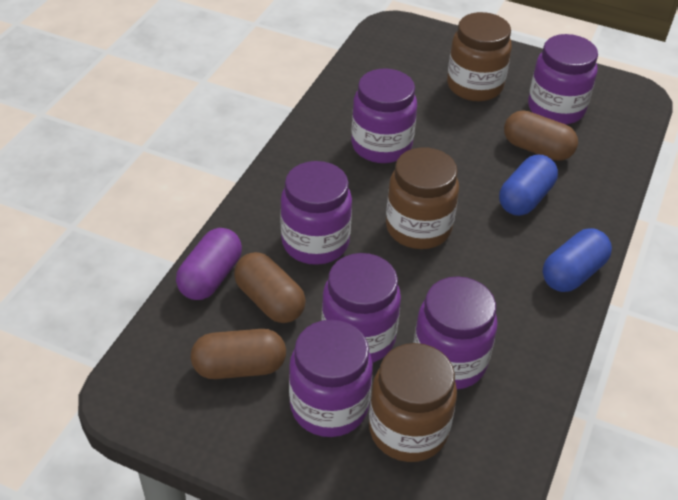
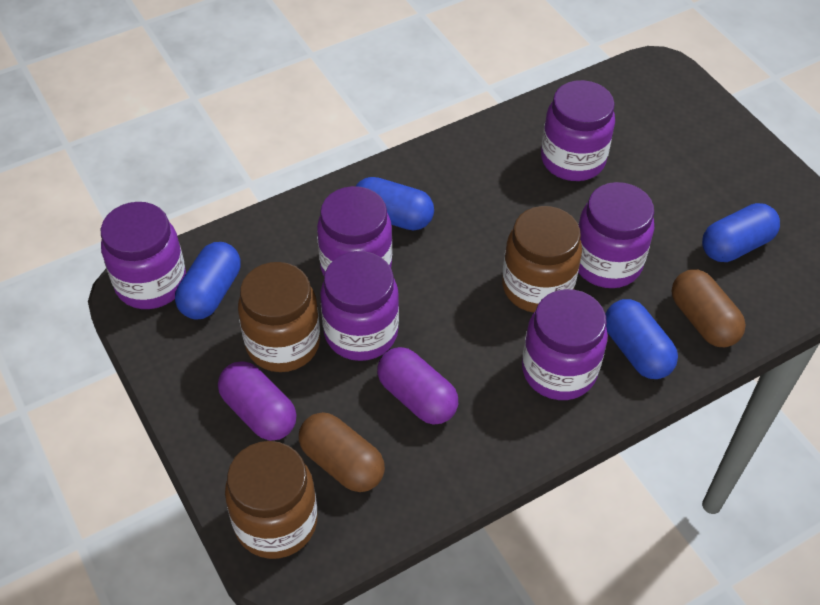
blue capsule: 2 -> 4
brown capsule: 3 -> 2
purple capsule: 1 -> 2

